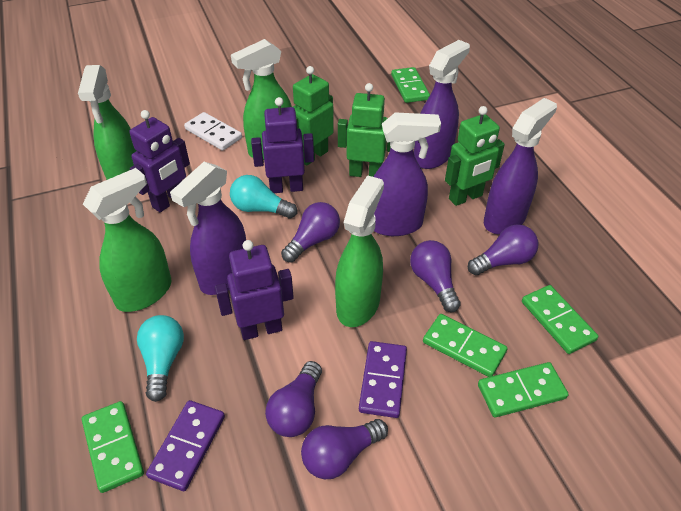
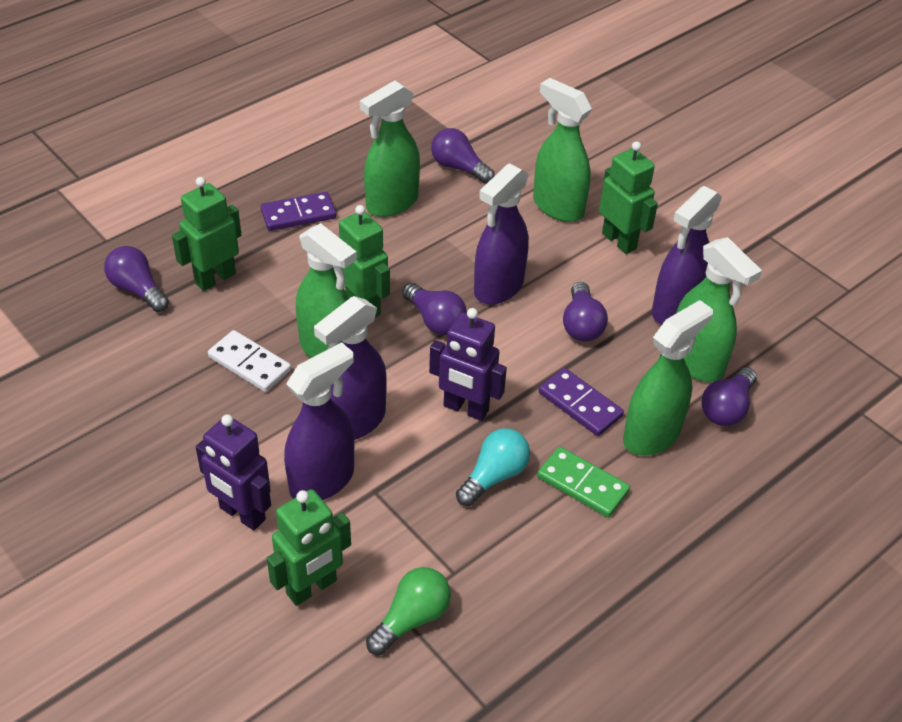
green domino: 5 -> 1
green light bulb: 0 -> 1
green robot: 3 -> 4
green spray bottle: 4 -> 5
purple robot: 3 -> 2
turquoise light bulb: 2 -> 1

